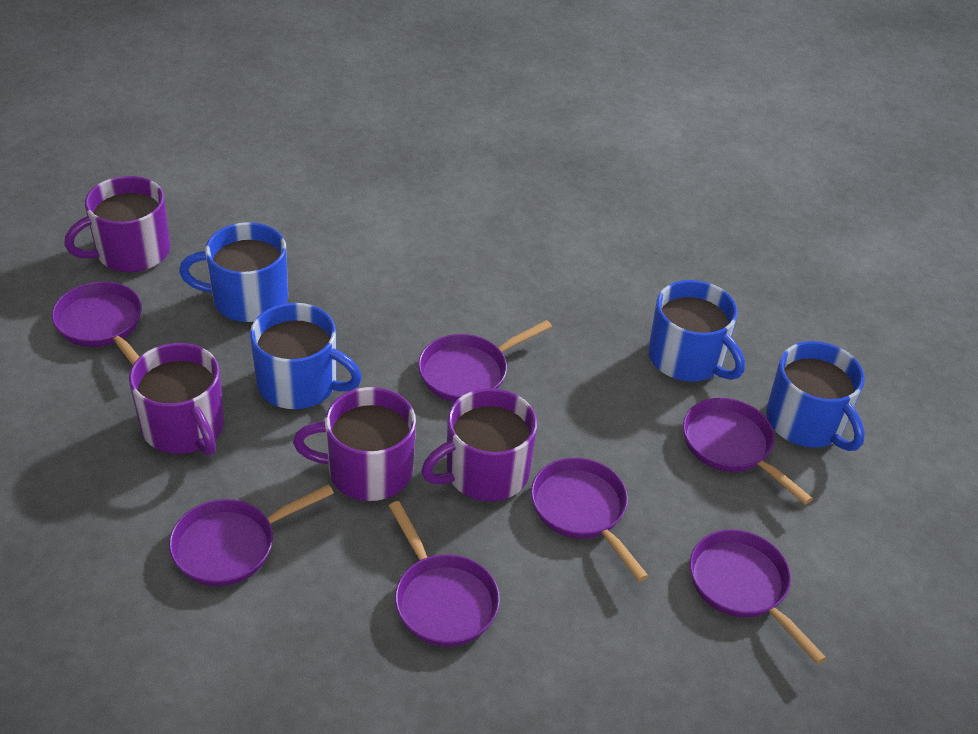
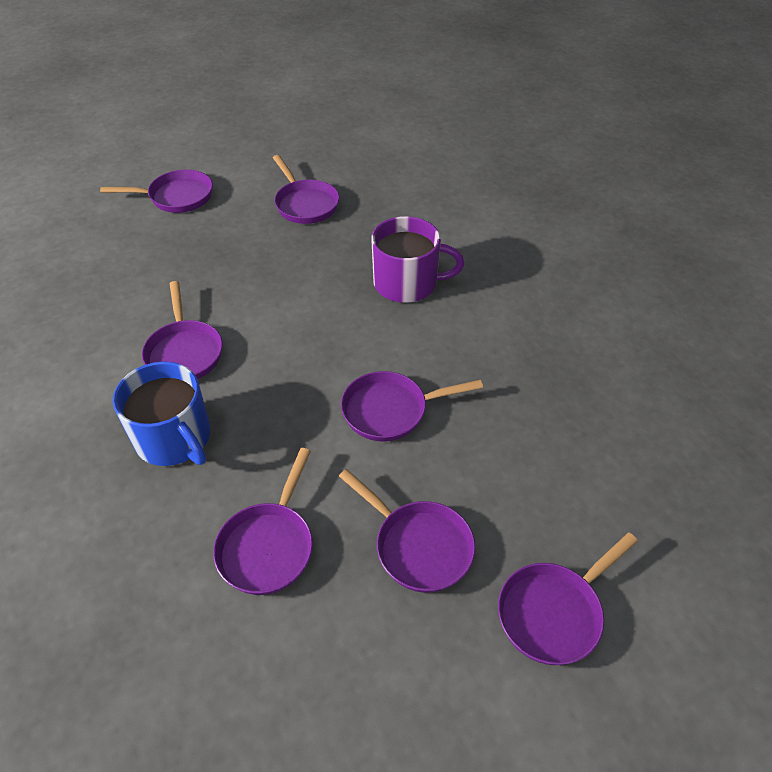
blue mug: 4 -> 1
purple mug: 4 -> 1

